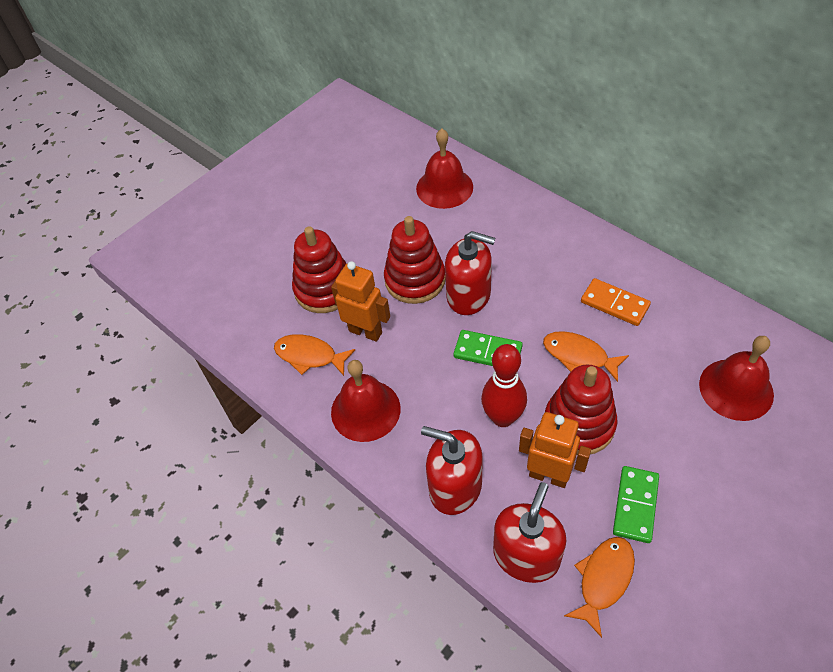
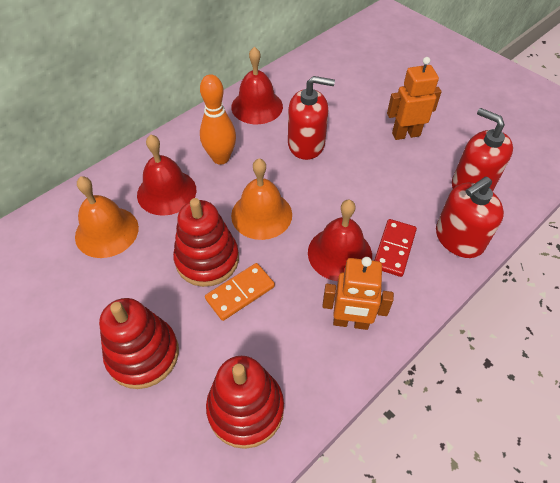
green domino: 2 -> 0
orange bell: 0 -> 2
orange bowling pin: 0 -> 1
orange fish: 3 -> 0
red bowling pin: 1 -> 0
red domino: 0 -> 1

